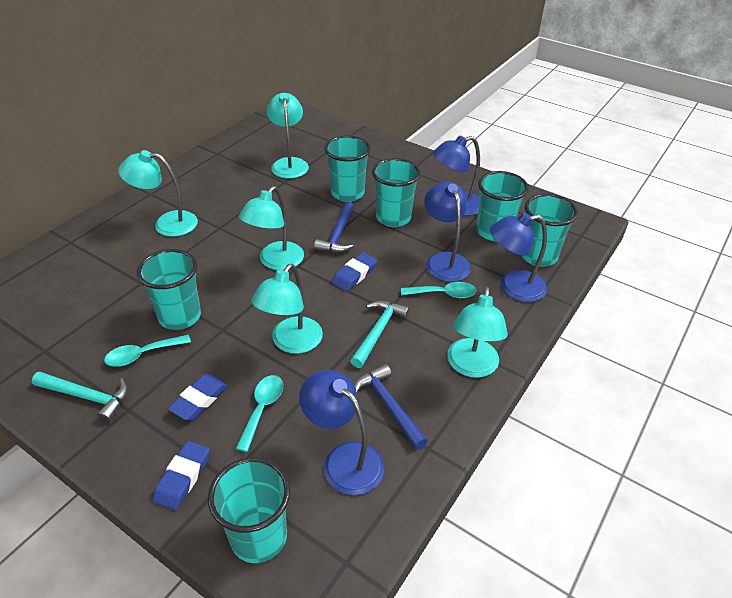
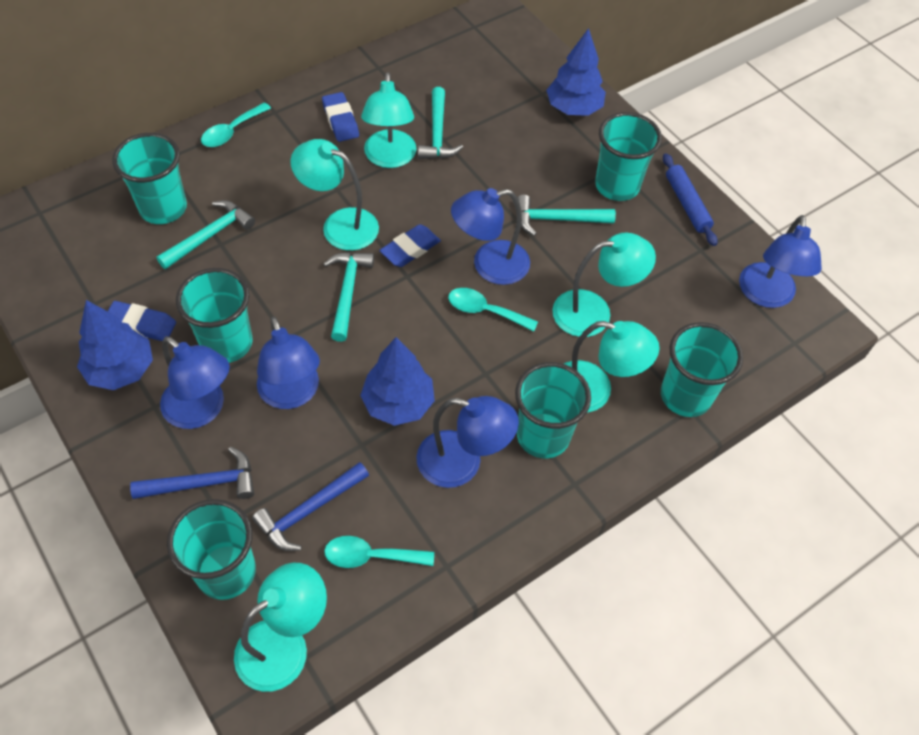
blue lamp: 4 -> 5
blue rolling pin: 0 -> 1
blue tree: 0 -> 3
turquoise hammer: 2 -> 4

